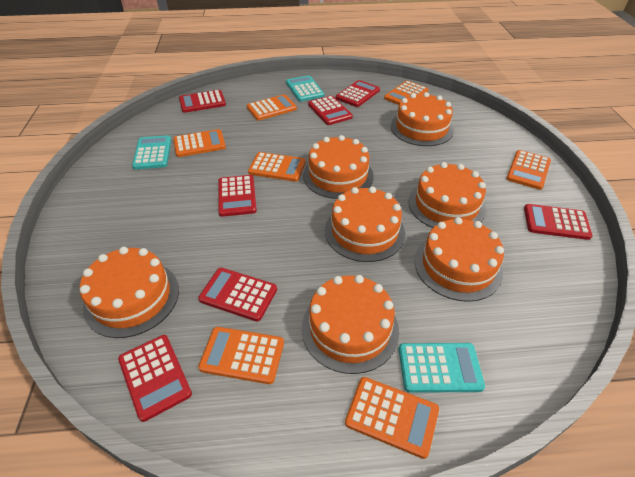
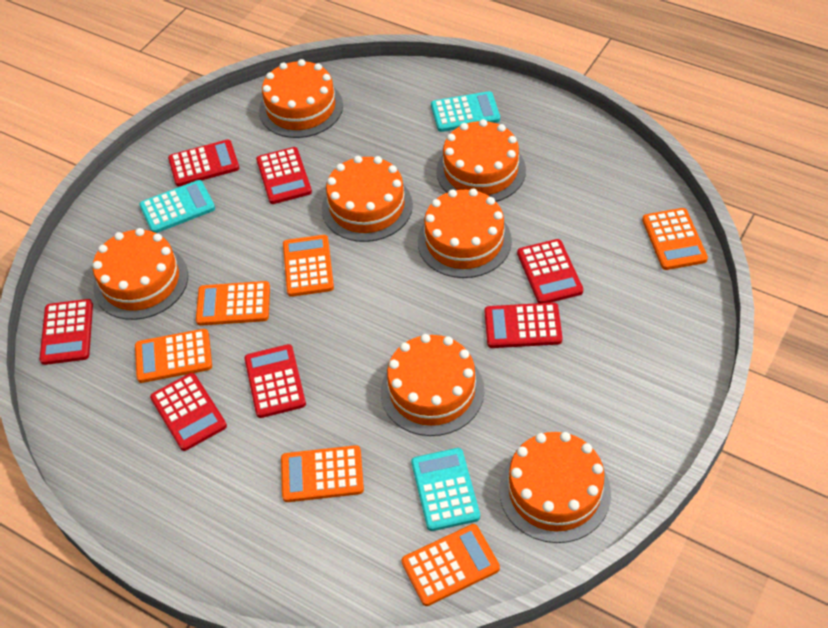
orange calculator: 7 -> 6

